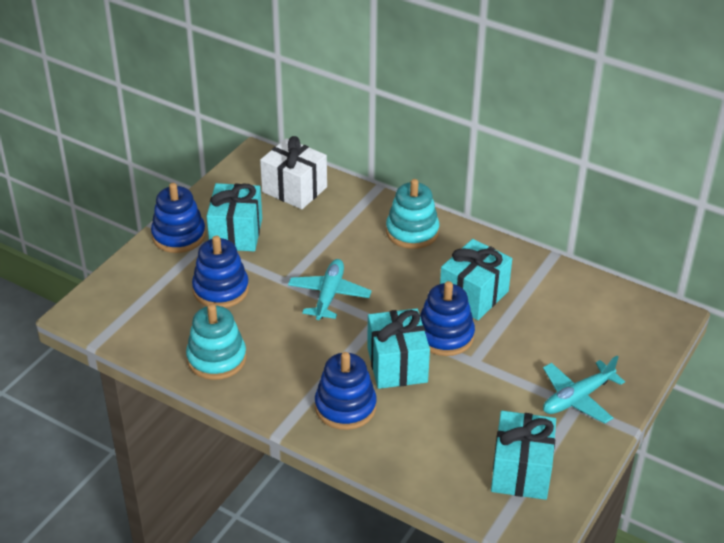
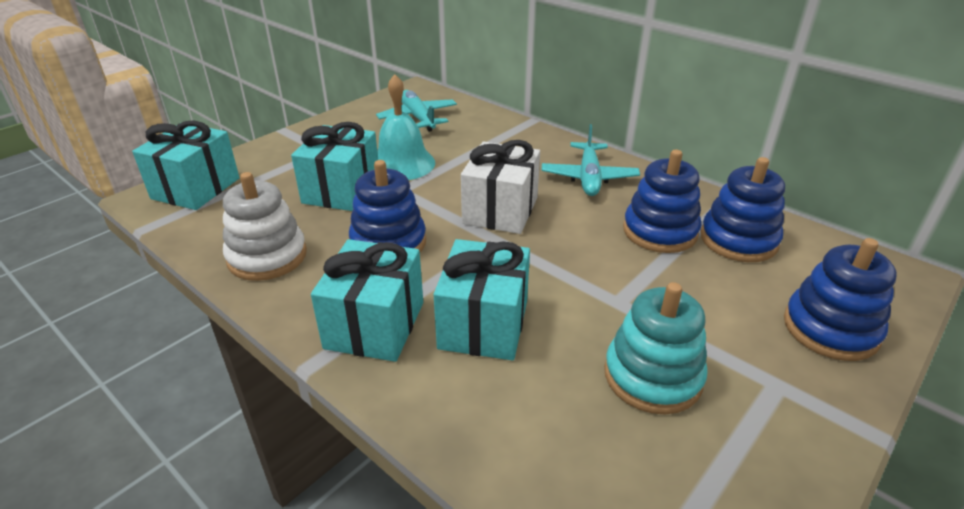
turquoise bell: 0 -> 1
turquoise stacking toy: 2 -> 1
white stacking toy: 0 -> 1

